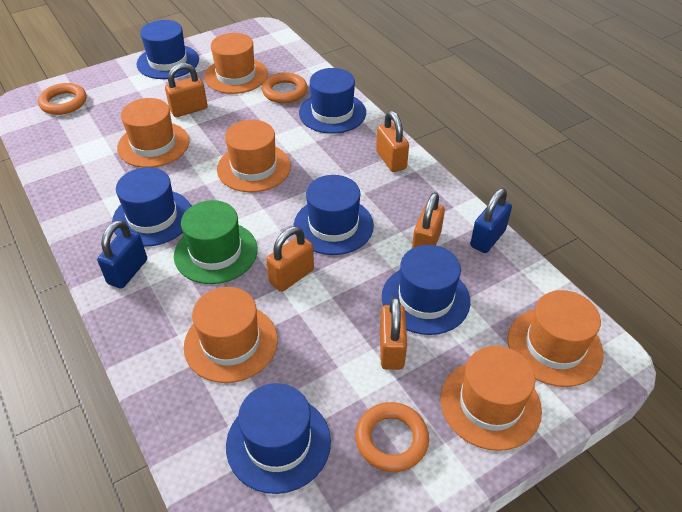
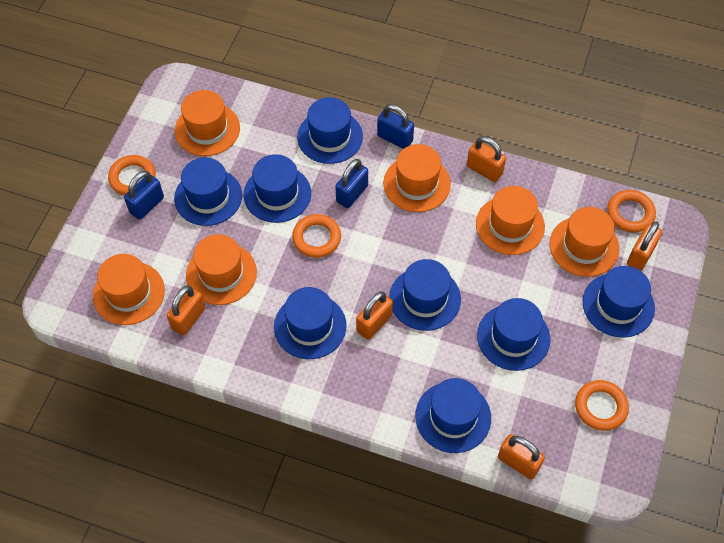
blue hat: 6 -> 8
blue padlock: 2 -> 3
green hat: 1 -> 0
orange ring: 3 -> 4

